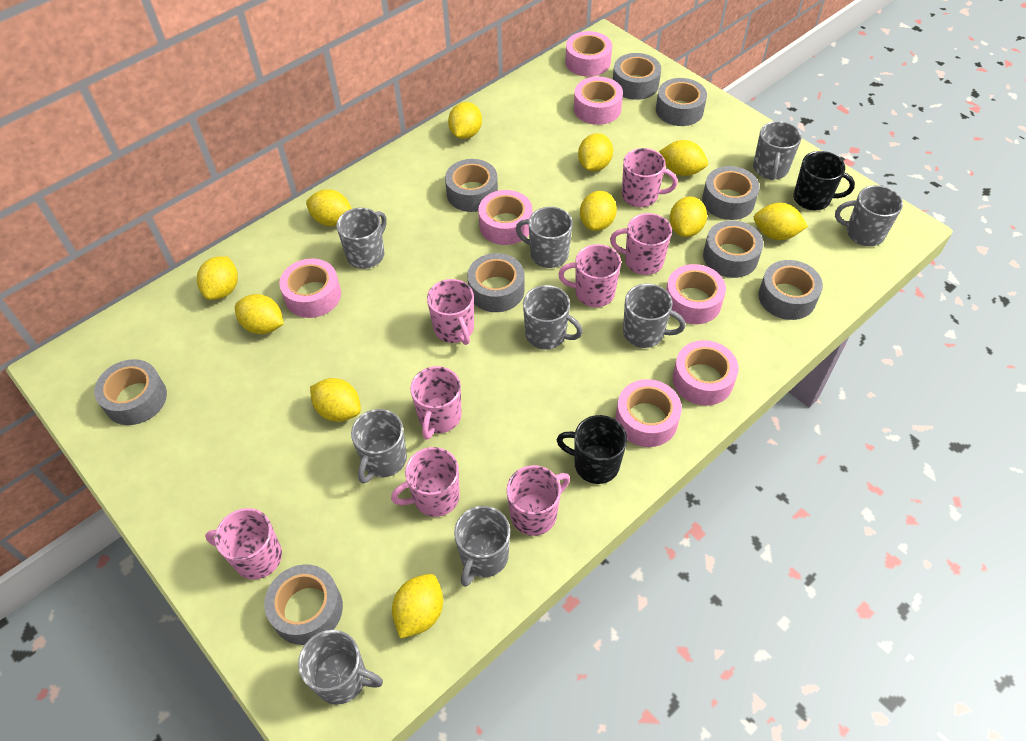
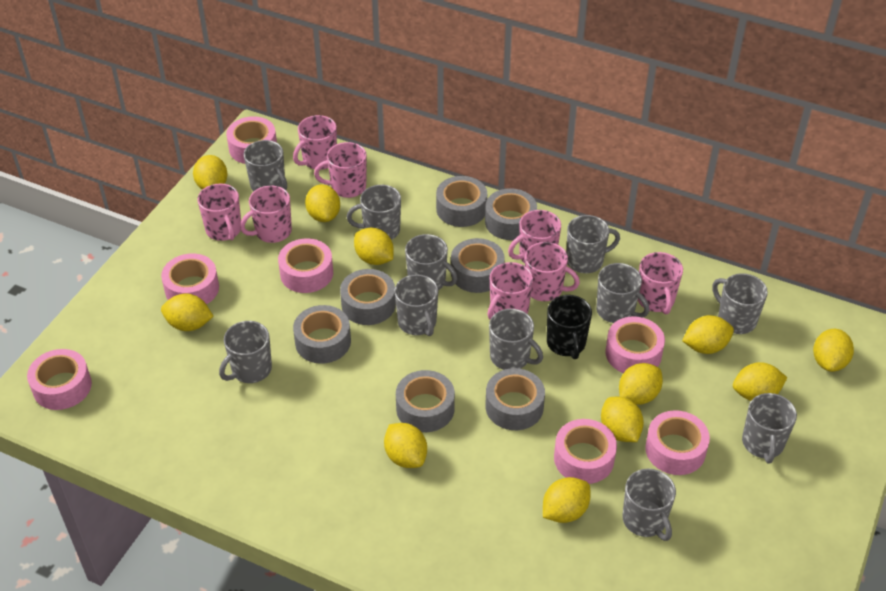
black mug: 2 -> 1
grey mug: 9 -> 11
grey tape: 9 -> 7

